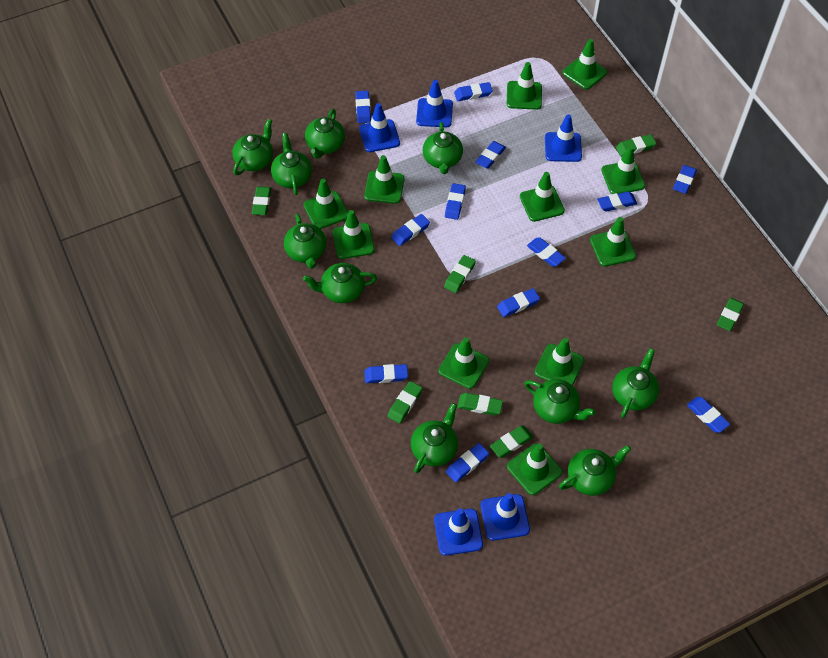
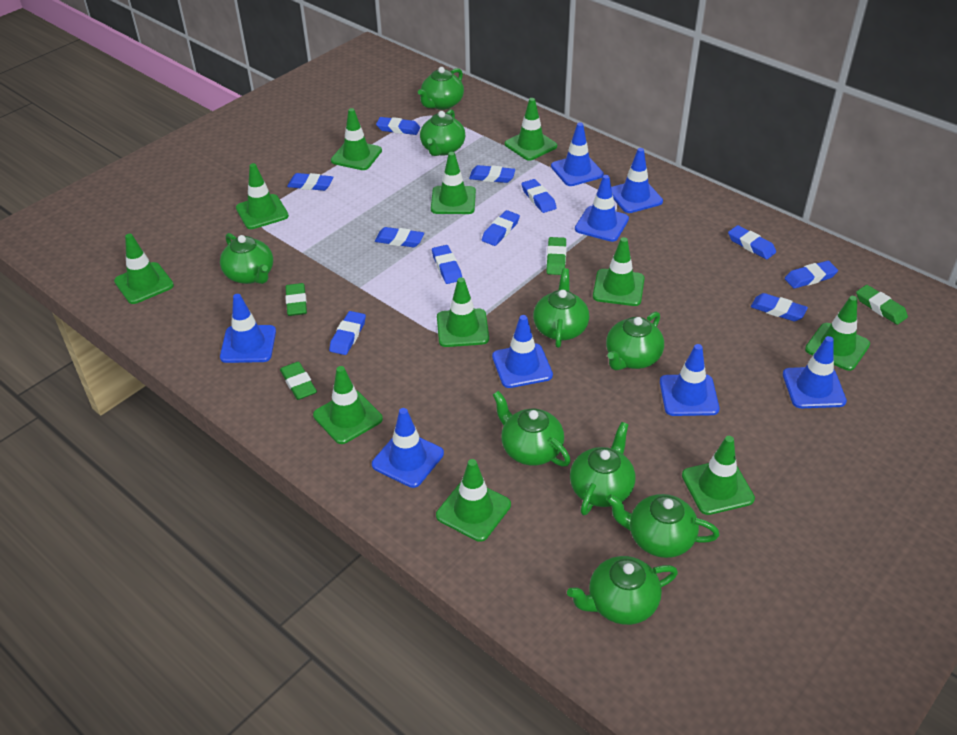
blue eraser: 12 -> 11
blue traffic cone: 5 -> 8
green eraser: 7 -> 4
green teapot: 10 -> 9

